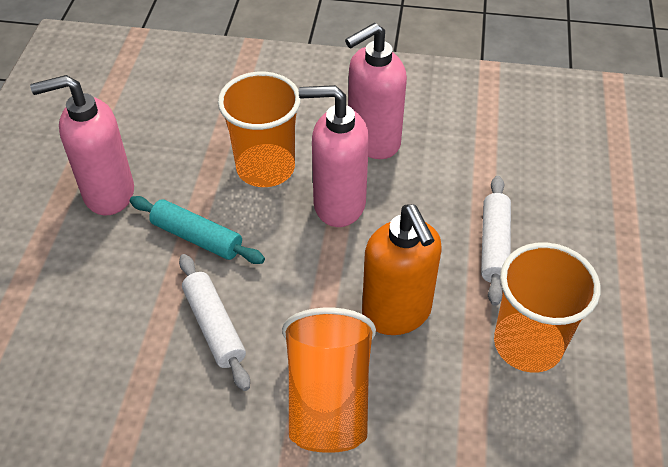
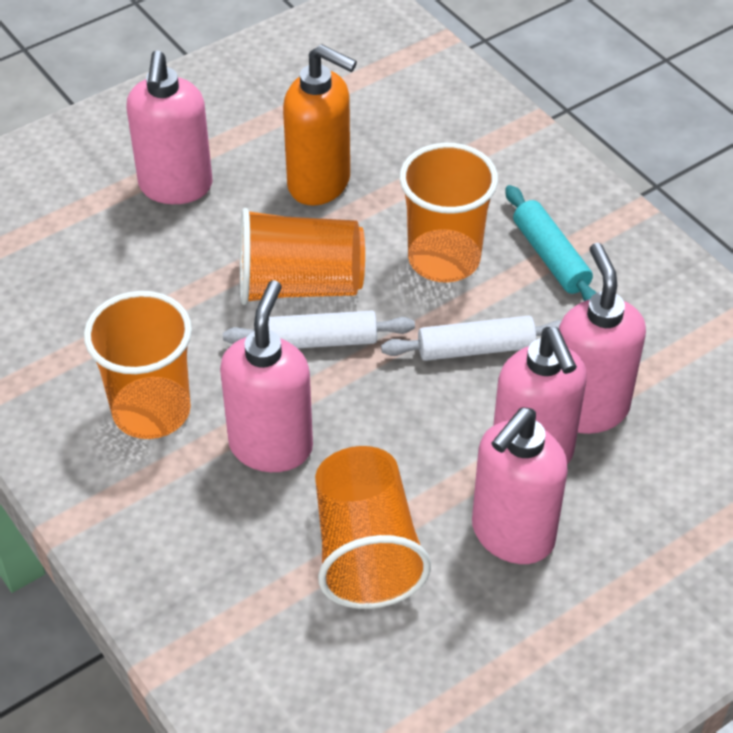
orange cup: 3 -> 4
pink soap dispenser: 3 -> 5

